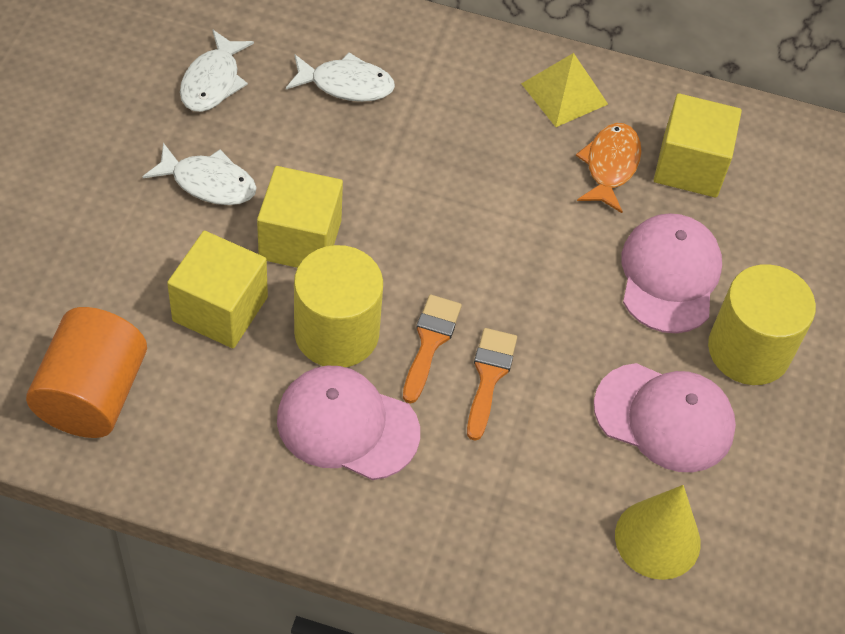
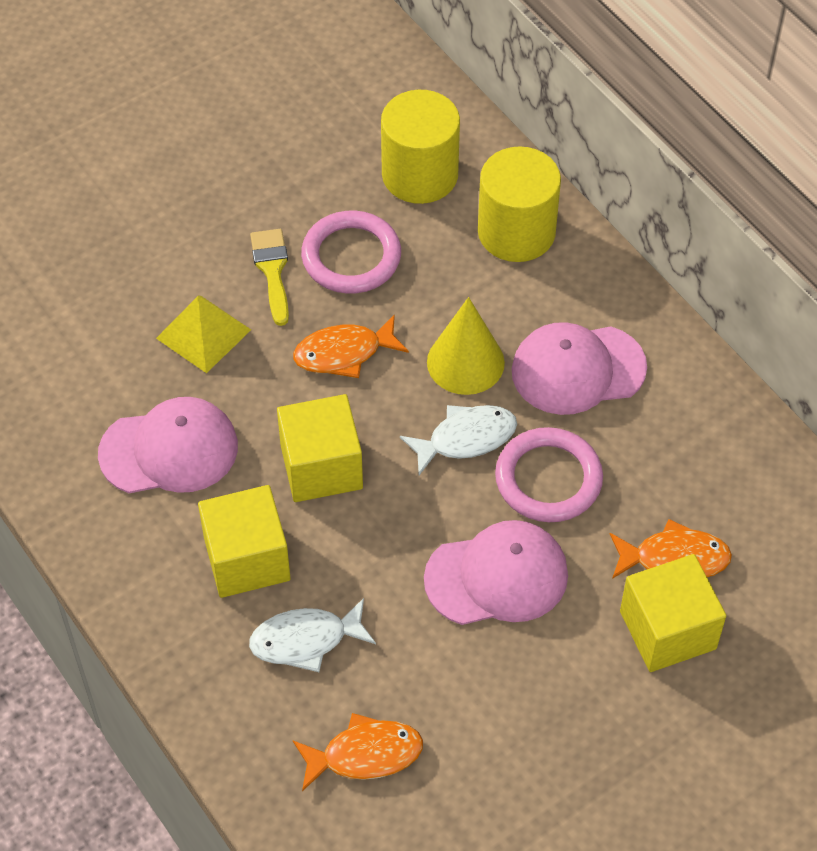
orange brush: 2 -> 0
orange cylinder: 1 -> 0
orange fish: 1 -> 3
pink ring: 0 -> 2
white fish: 3 -> 2
yellow brush: 0 -> 1

